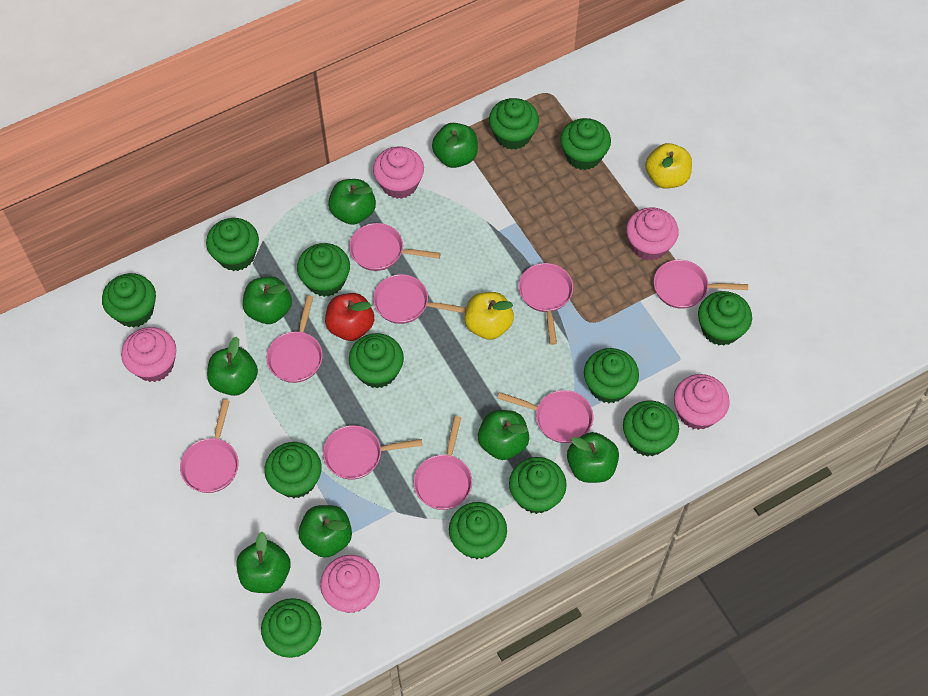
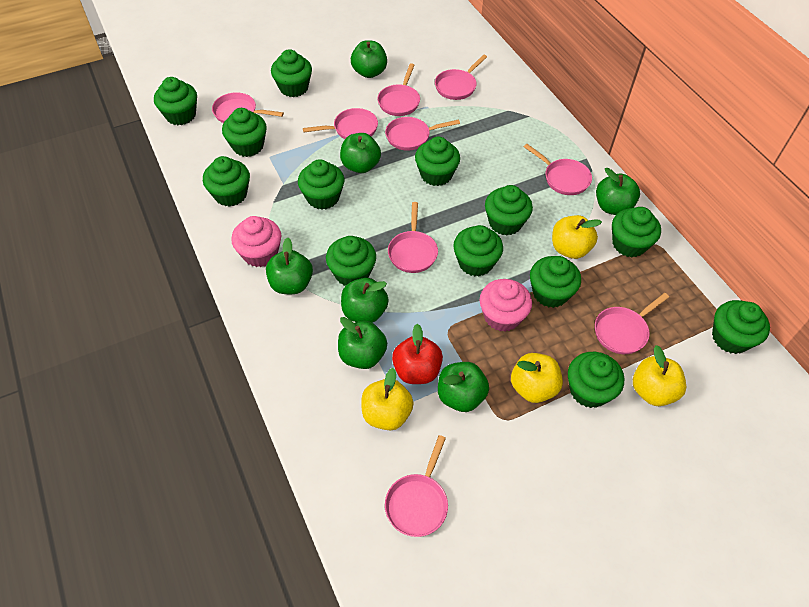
green apple: 8 -> 7
pink cupcake: 5 -> 2
yellow apple: 2 -> 4

